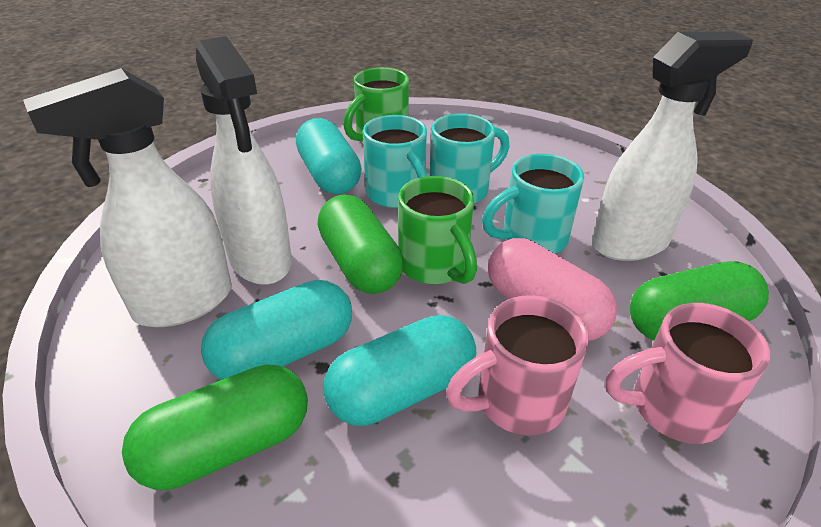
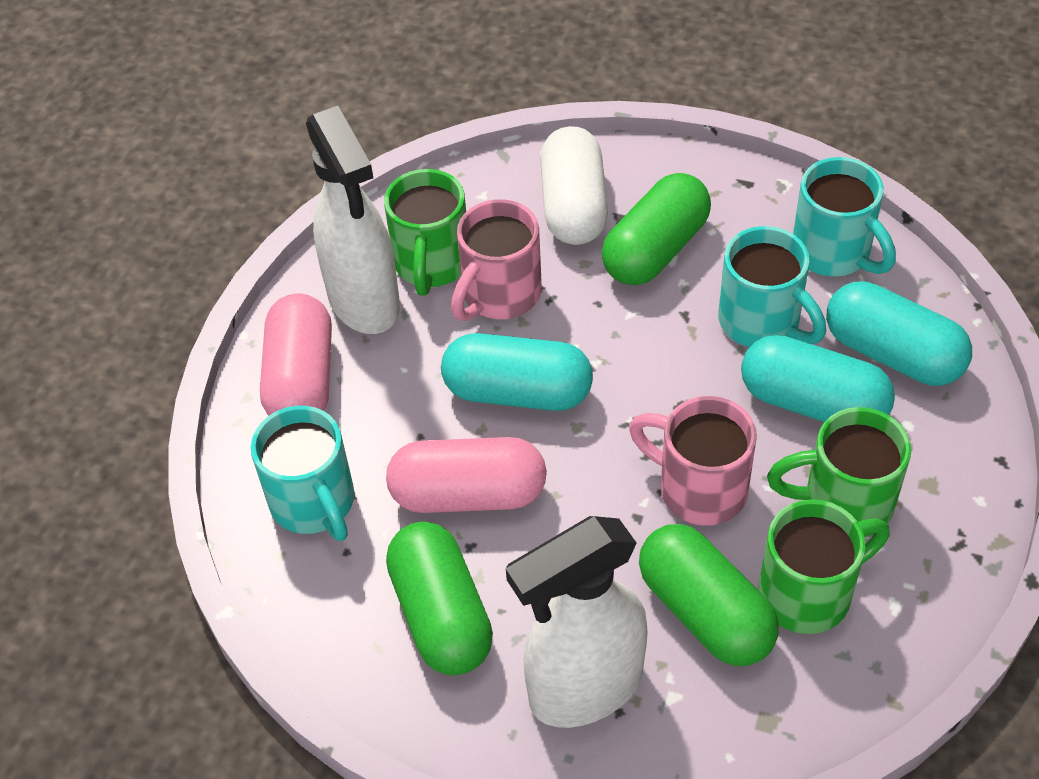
green mug: 2 -> 3
pink capsule: 1 -> 2
white capsule: 0 -> 1
white spray bottle: 3 -> 2

